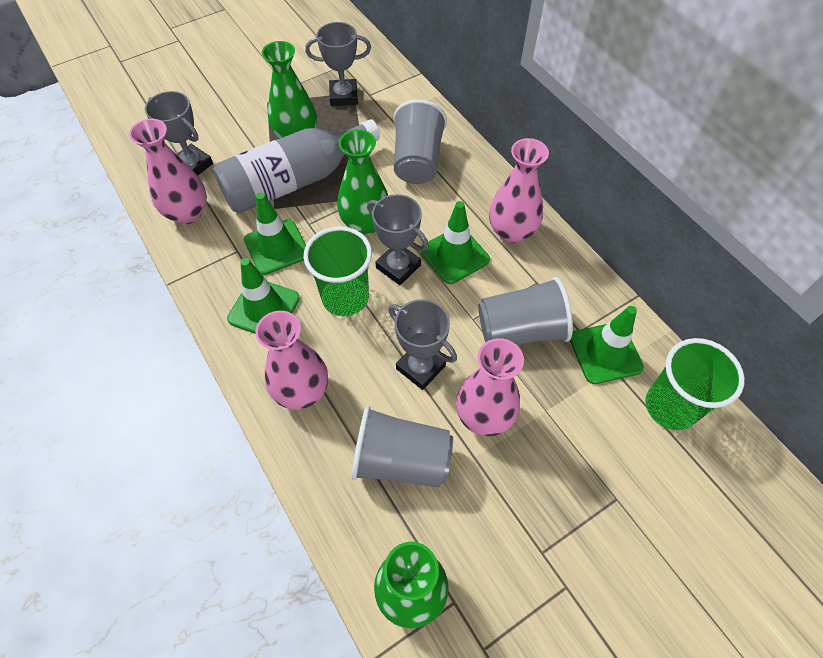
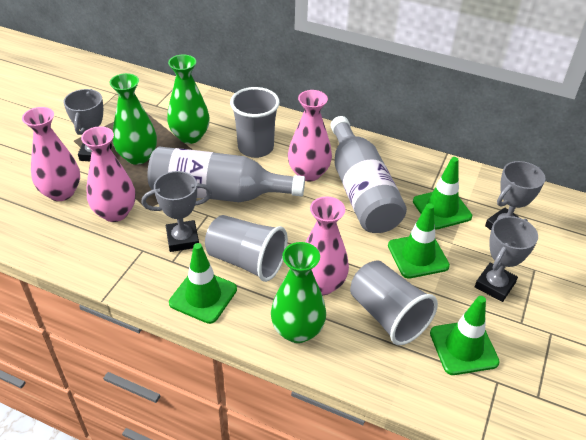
green cup: 2 -> 0
grey bottle: 1 -> 2

